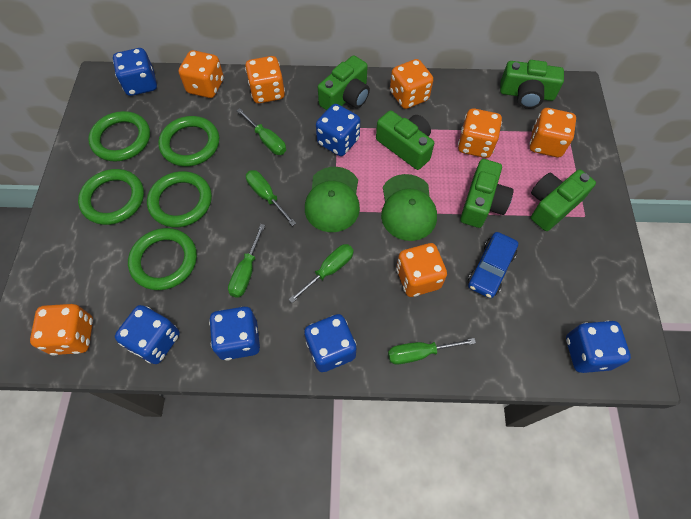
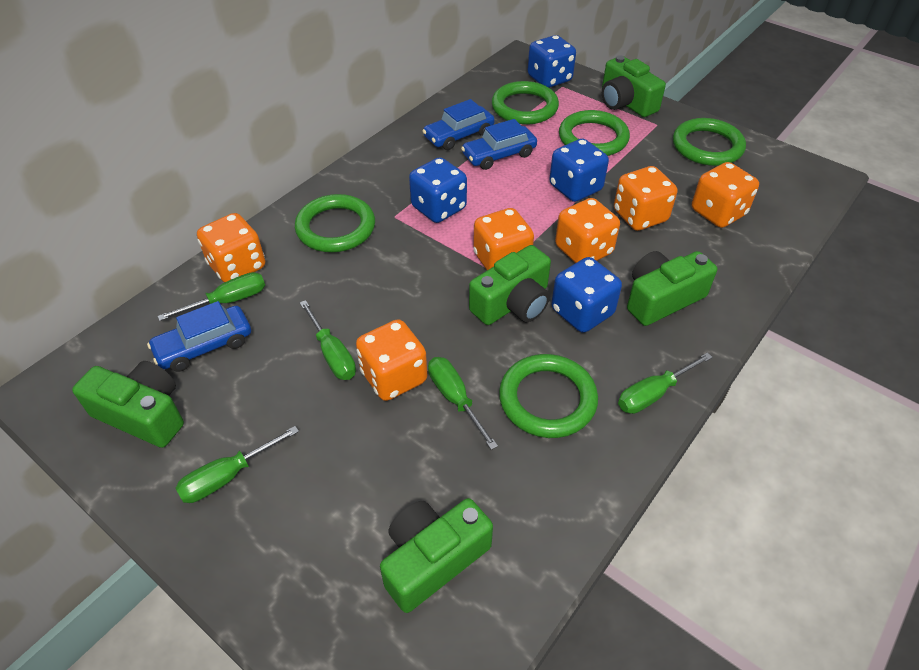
blue car: 1 -> 3
blue dice: 6 -> 4
green cap: 2 -> 0
orange dice: 7 -> 6

